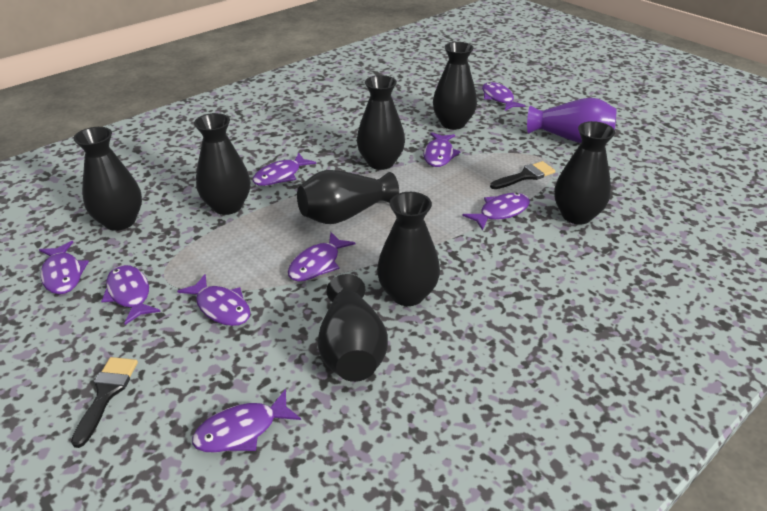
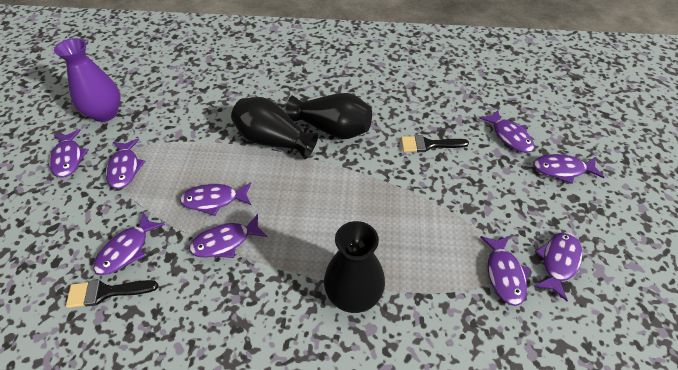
black vase: 8 -> 3

